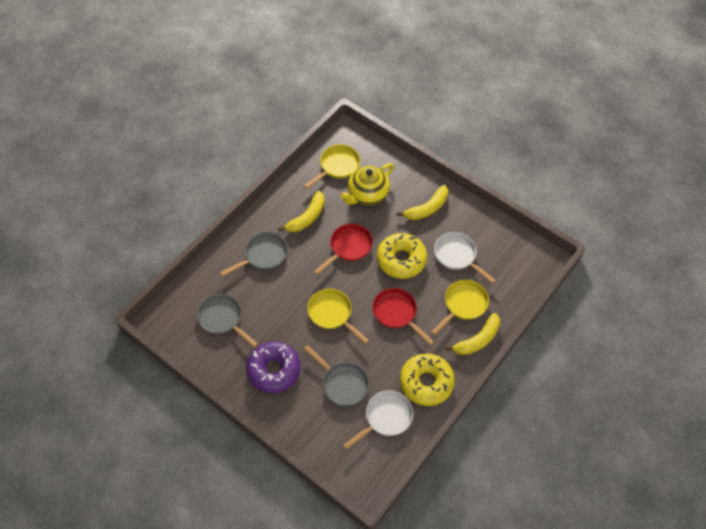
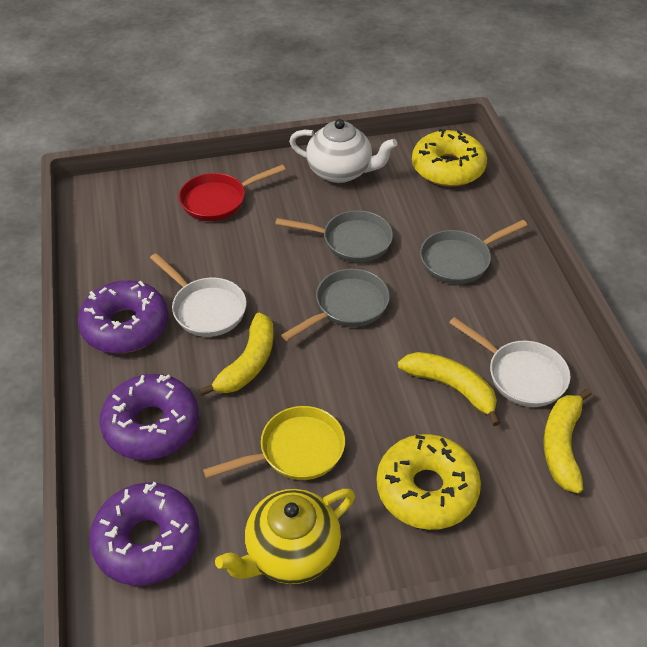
purple donut: 1 -> 3
red pan: 2 -> 1
white teapot: 0 -> 1
yellow pan: 3 -> 1

